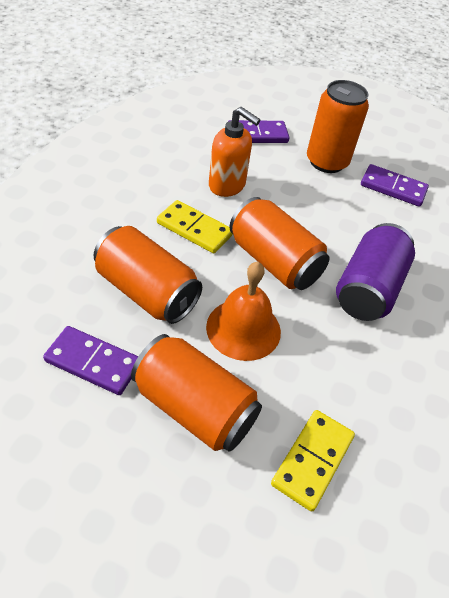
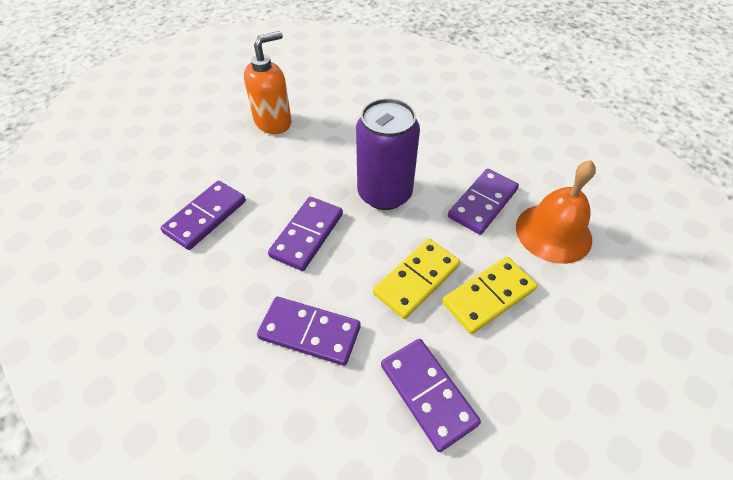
orange can: 4 -> 0
purple domino: 3 -> 5

